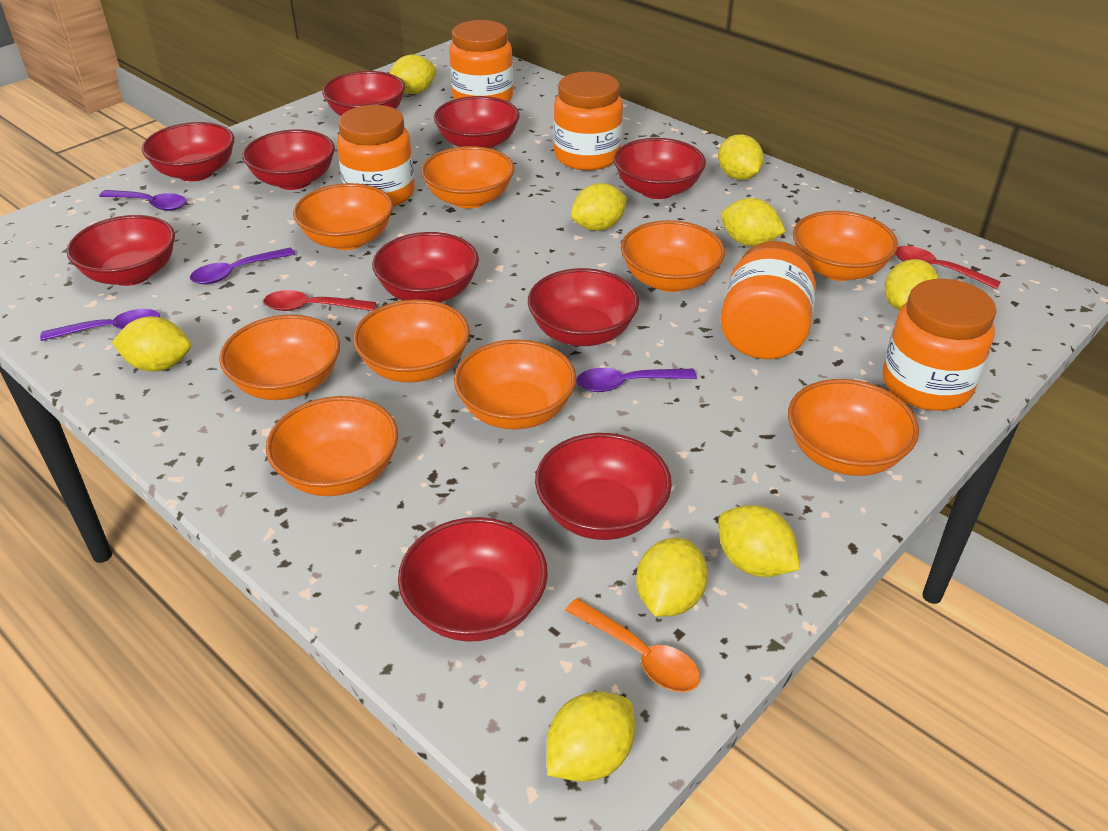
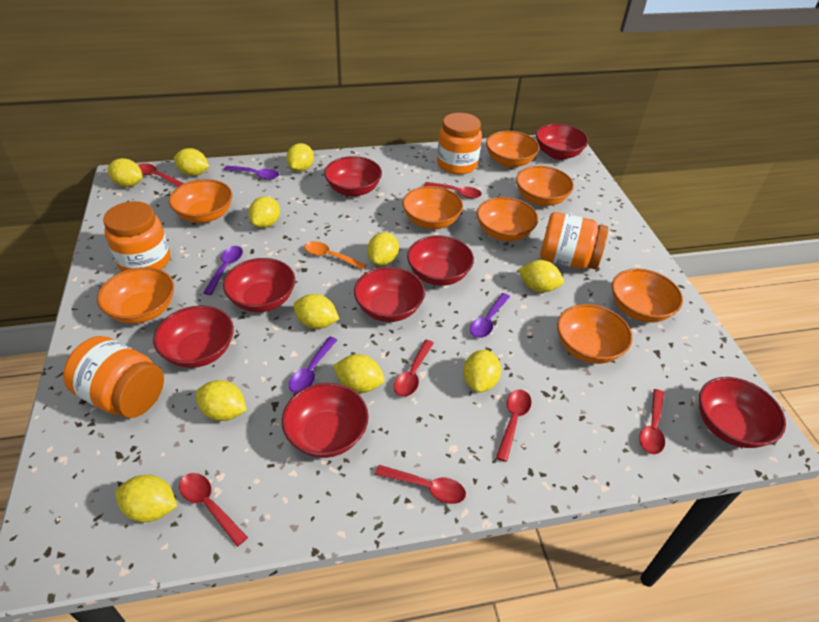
orange bowl: 9 -> 8
orange jar: 5 -> 4
red bowl: 10 -> 8
red spoon: 2 -> 7
yellow lemon: 9 -> 11

